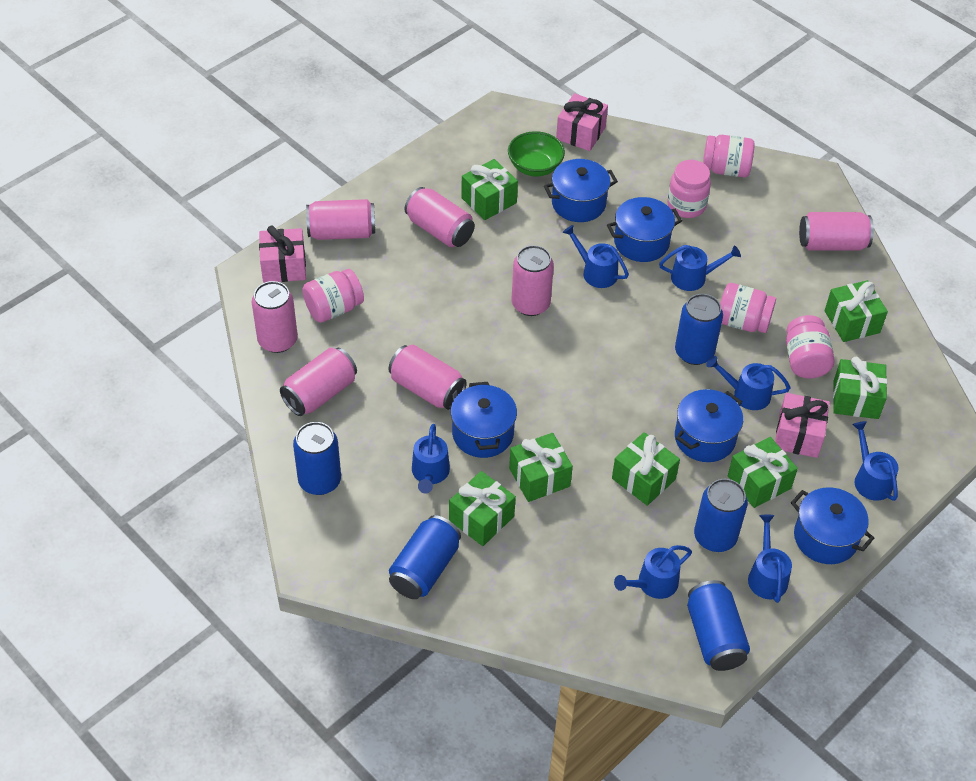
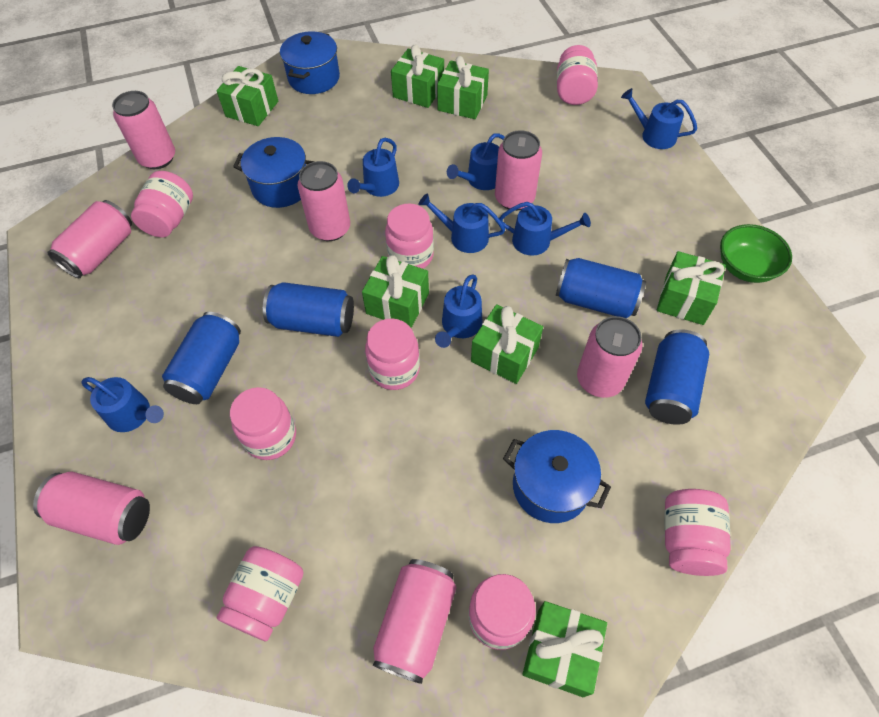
blue can: 5 -> 4
blue pot: 5 -> 3
pink gift: 3 -> 0
pink jar: 5 -> 8

